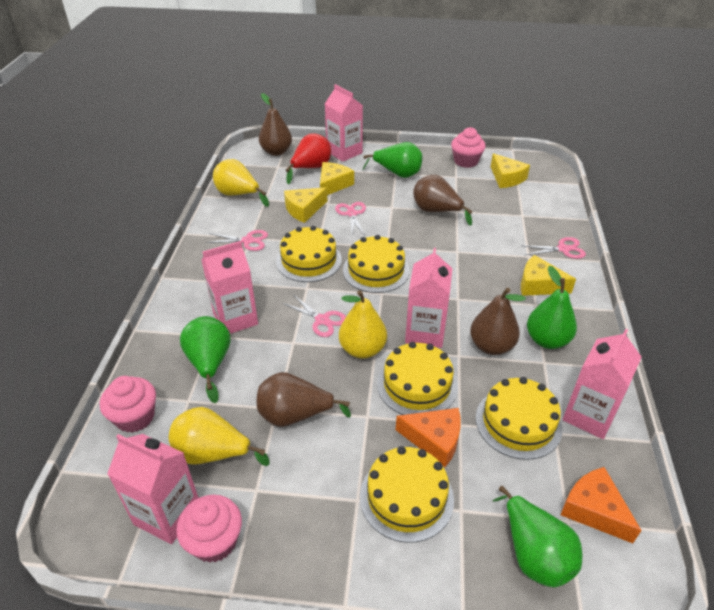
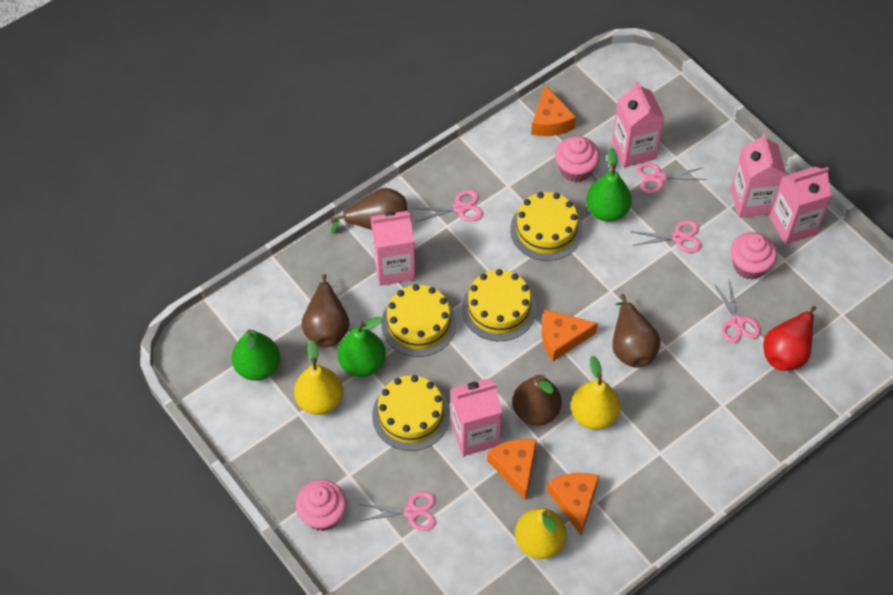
green pear: 4 -> 3
orange cheese: 2 -> 4
pink scissors: 4 -> 5
yellow cake: 5 -> 4
yellow cheese: 4 -> 0

